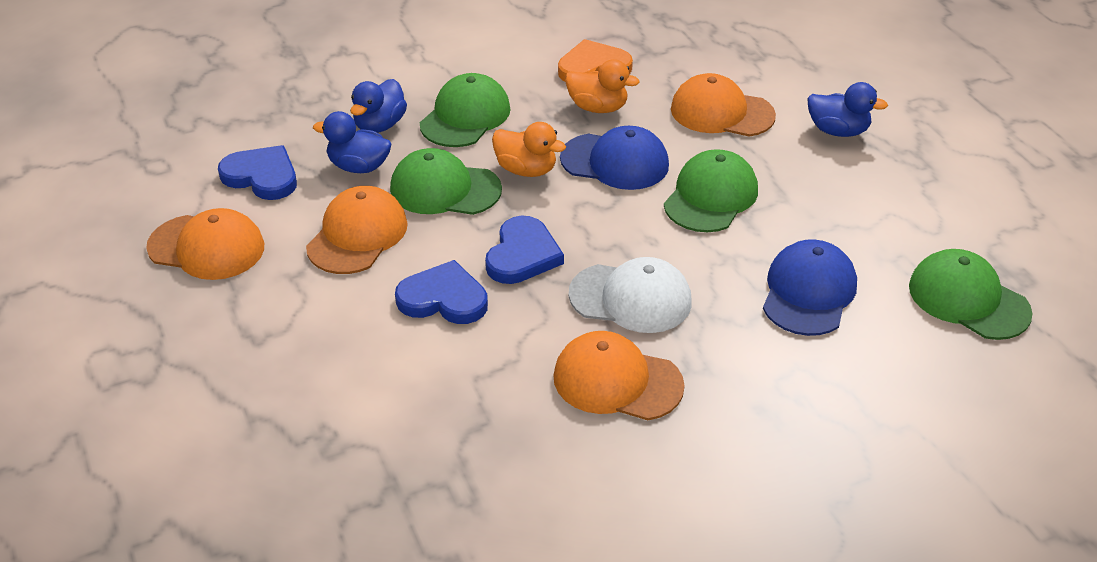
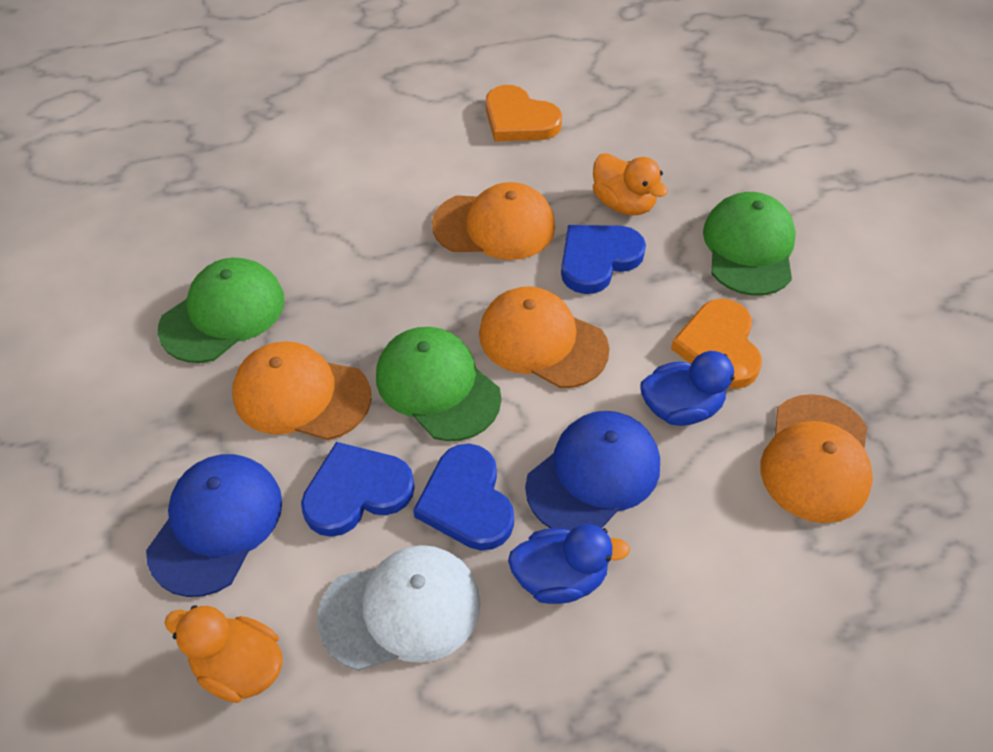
blue duck: 3 -> 2
green cap: 4 -> 3
orange heart: 1 -> 2

